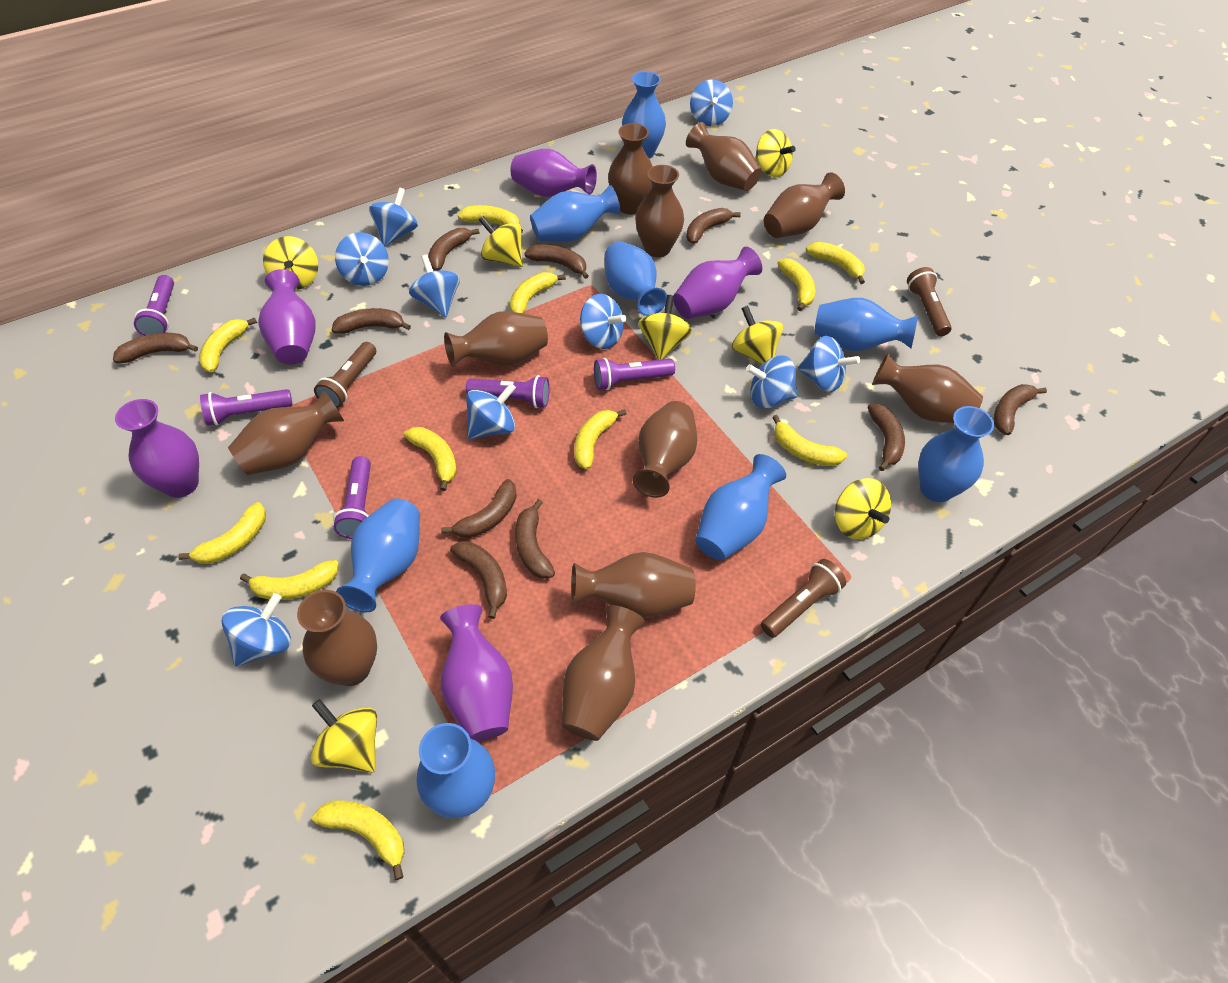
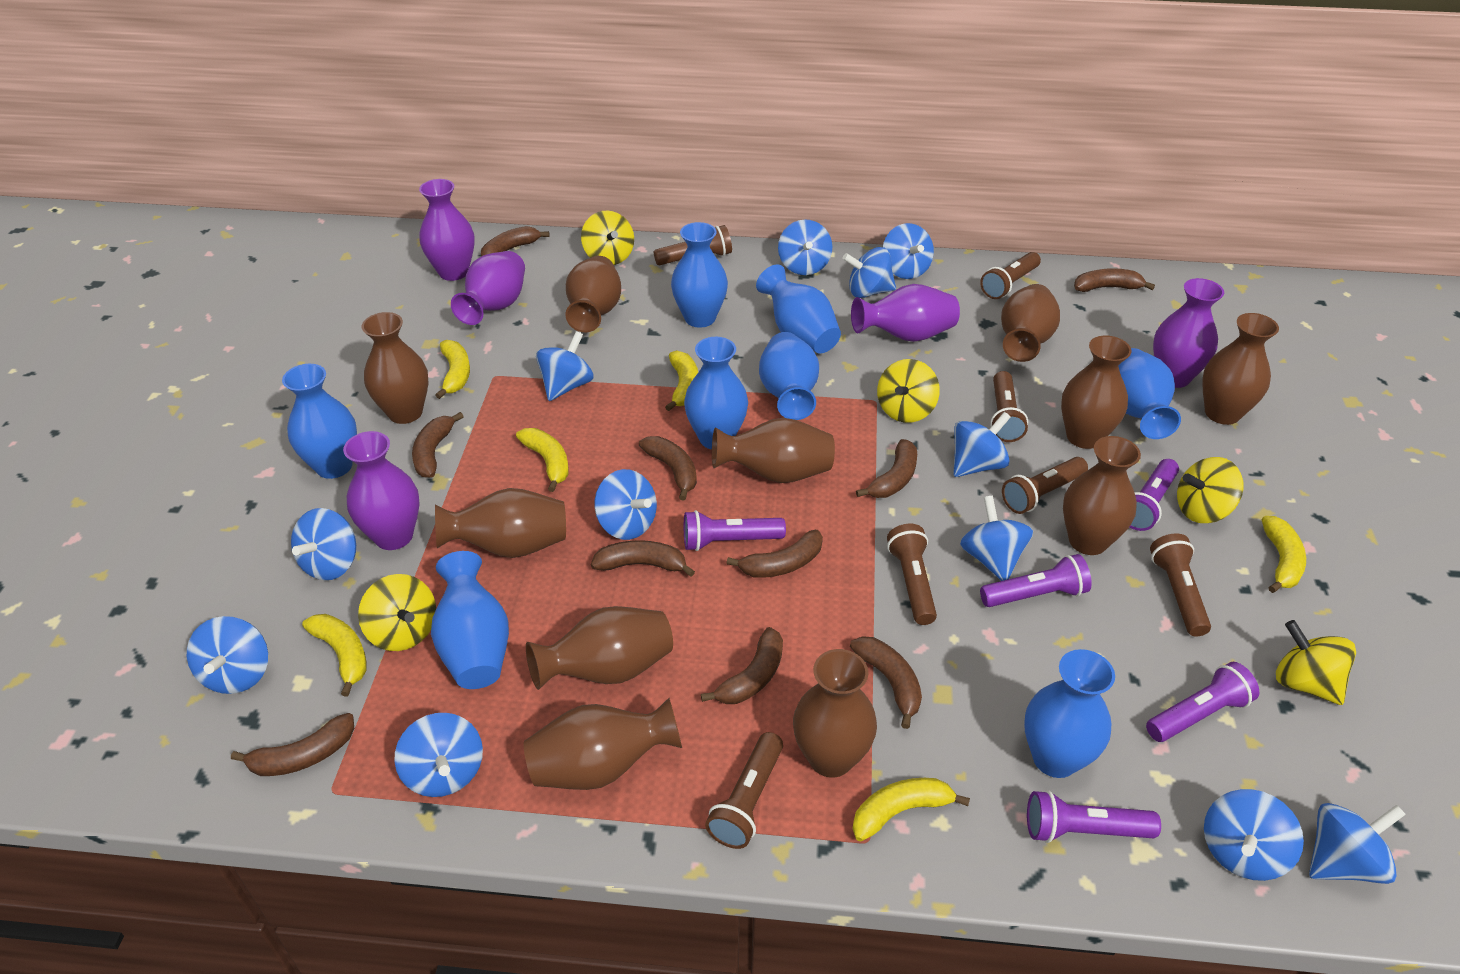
blue spinning top: 9 -> 12
brown flashlight: 3 -> 7
yellow banana: 11 -> 6
yellow spinning top: 7 -> 5

